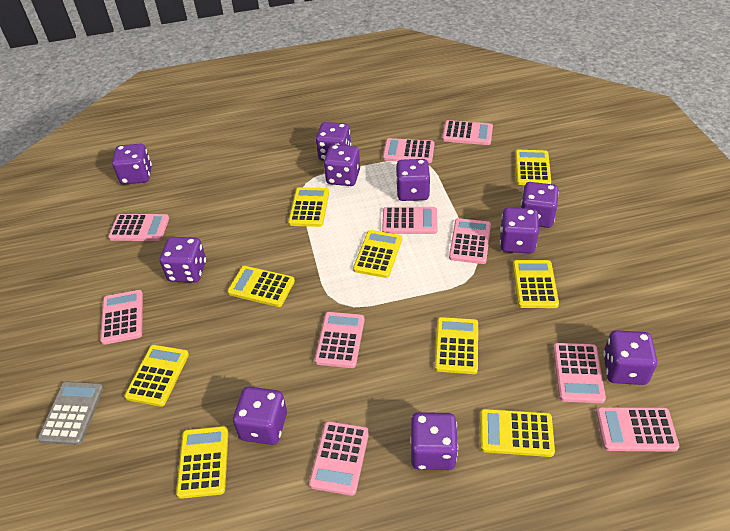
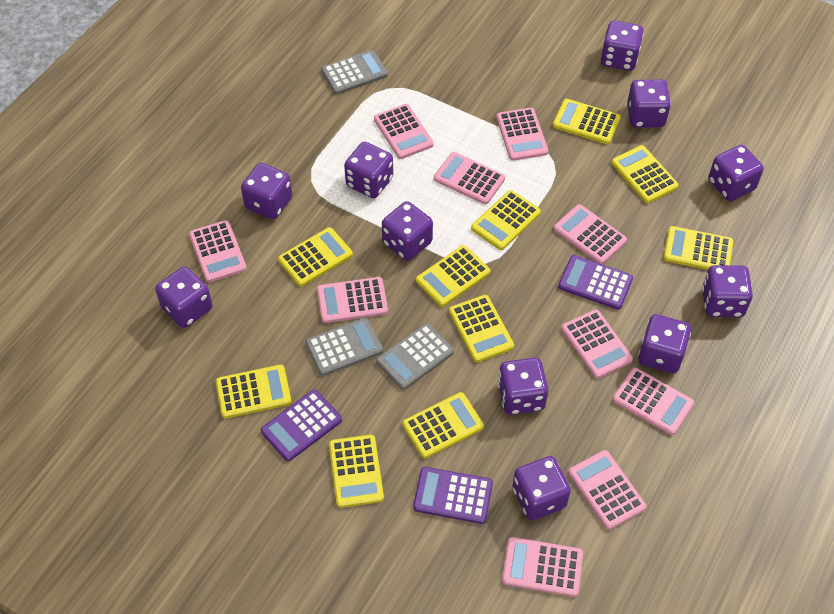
grey calculator: 1 -> 3
purple calculator: 0 -> 3
purple dice: 10 -> 11
yellow calculator: 9 -> 10

